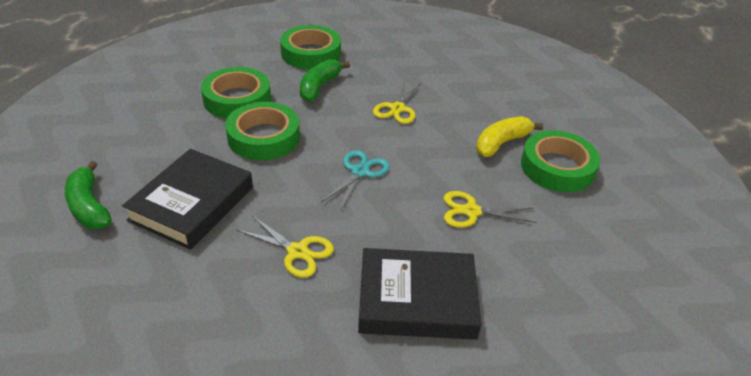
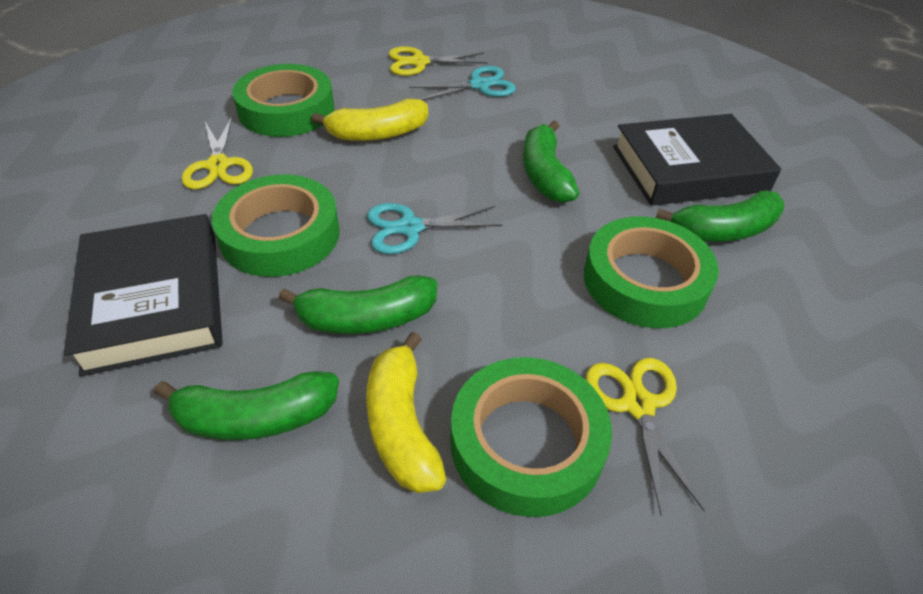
green banana: 2 -> 4
turquoise scissors: 1 -> 2
yellow banana: 1 -> 2

